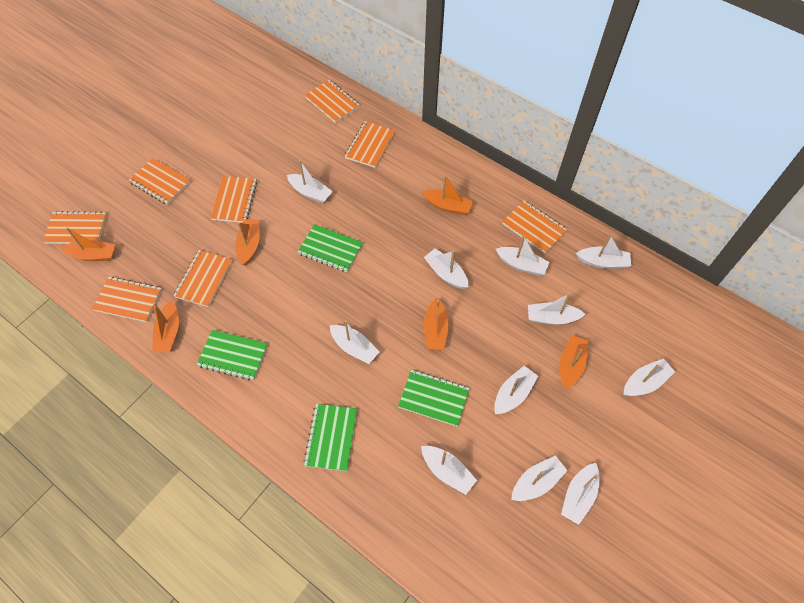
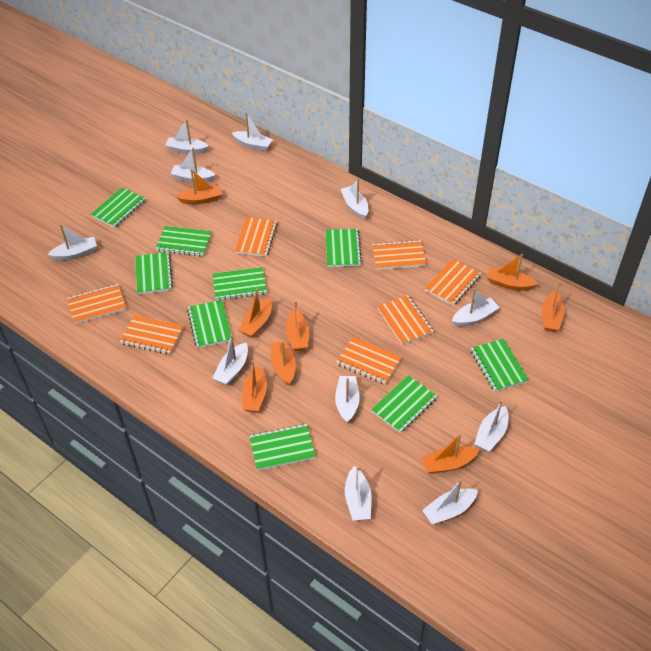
green notebook: 4 -> 9
orange boat: 6 -> 8
orange notebook: 8 -> 7

